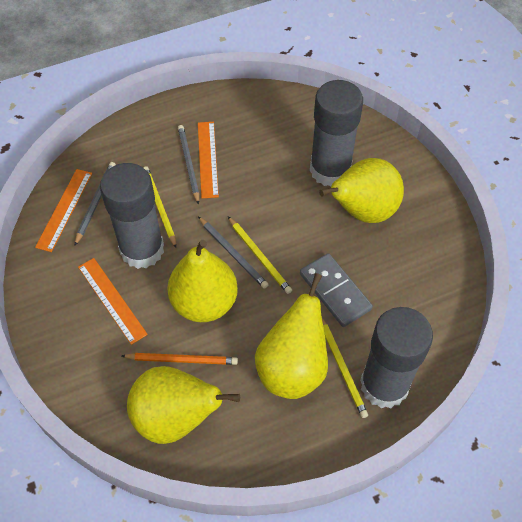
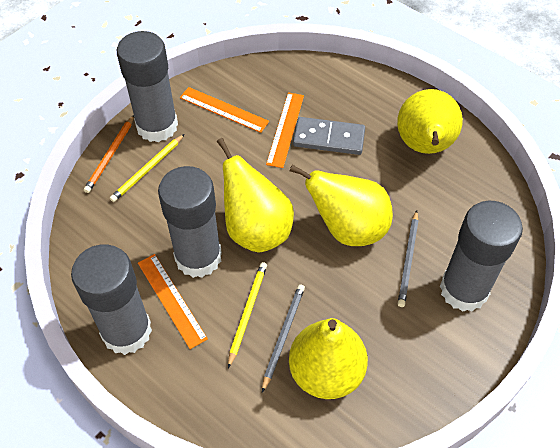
grey glue stick: 3 -> 4
grey pencil: 3 -> 2
yellow pencil: 3 -> 2

